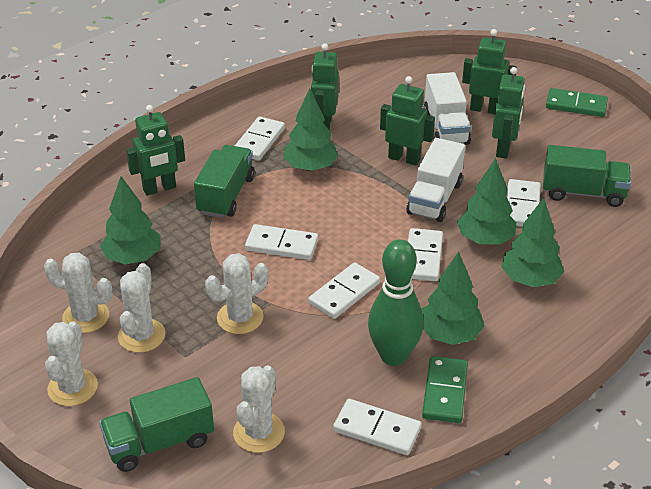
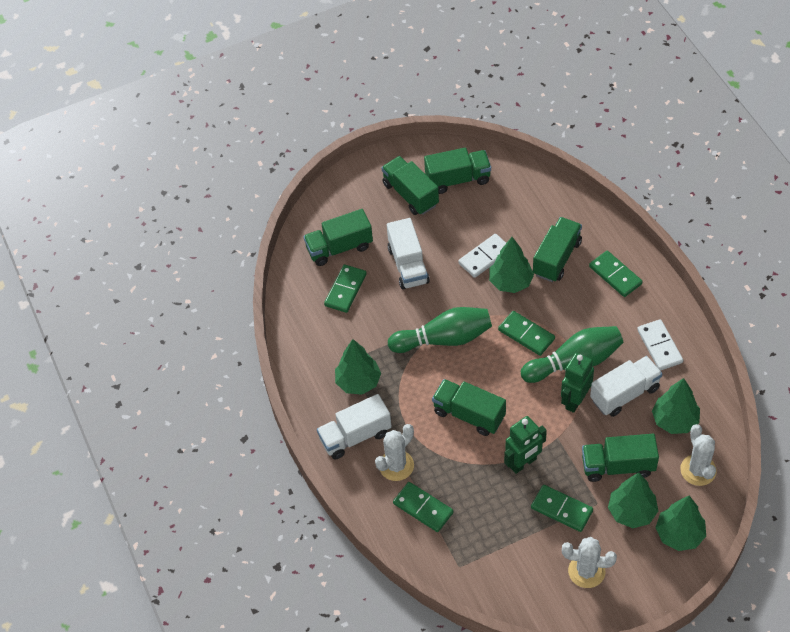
green bowling pin: 1 -> 2
green domino: 2 -> 5
green robot: 5 -> 2
green truck: 3 -> 6
white cactus: 5 -> 3
white domino: 6 -> 2
white truck: 2 -> 3

